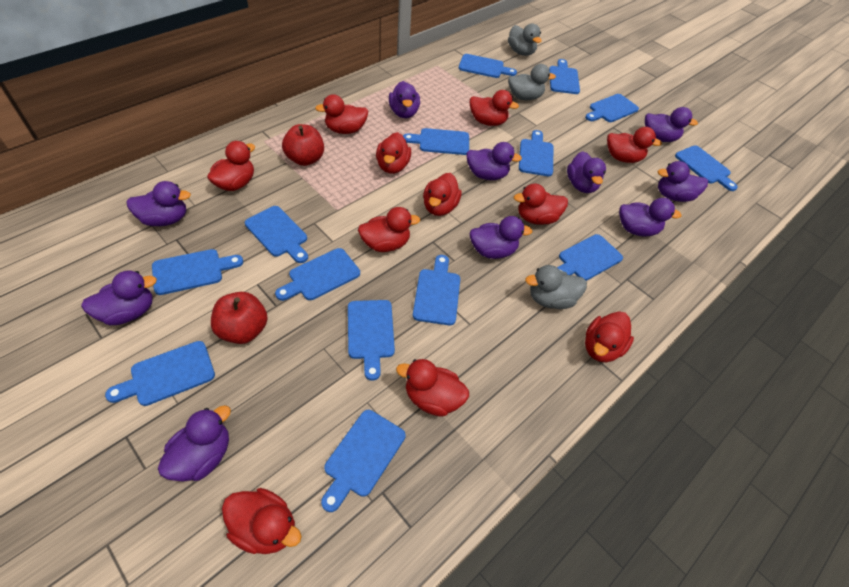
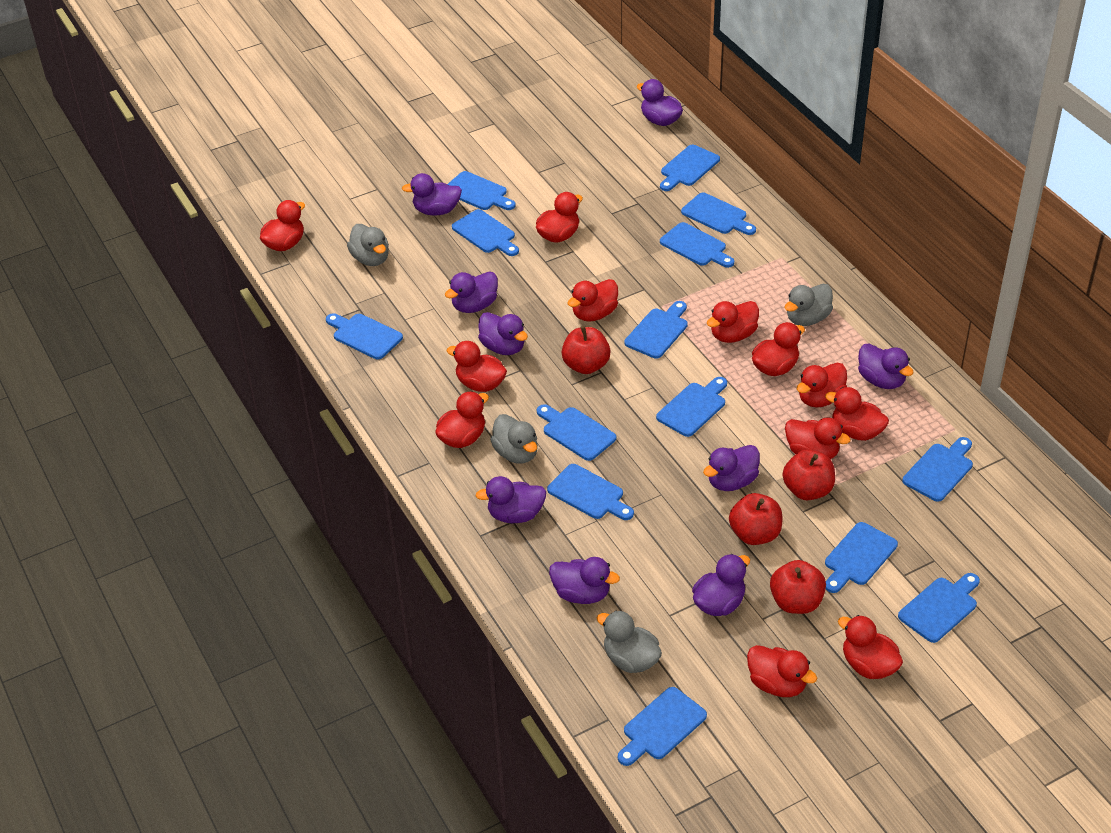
grey duck: 3 -> 4
purple duck: 10 -> 9
red apple: 2 -> 4
red duck: 11 -> 12

